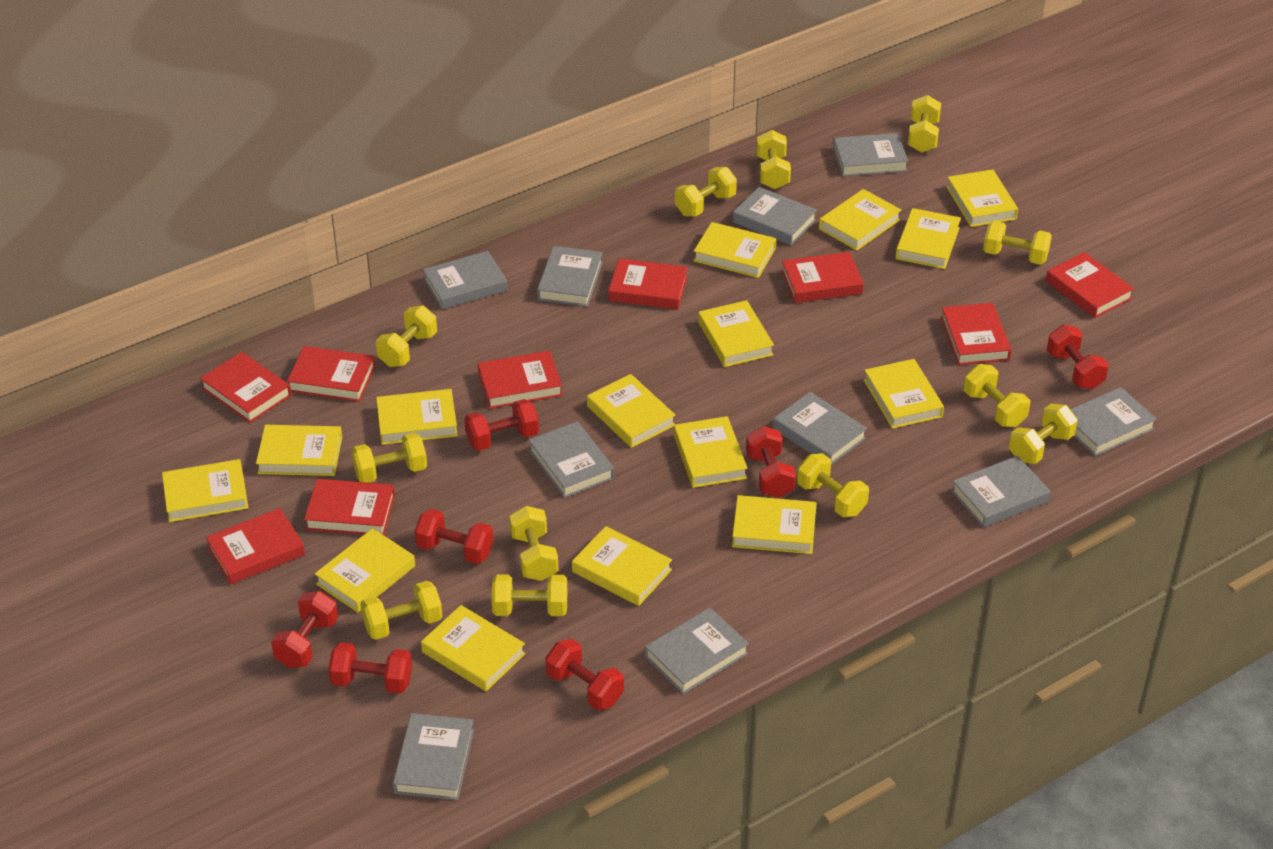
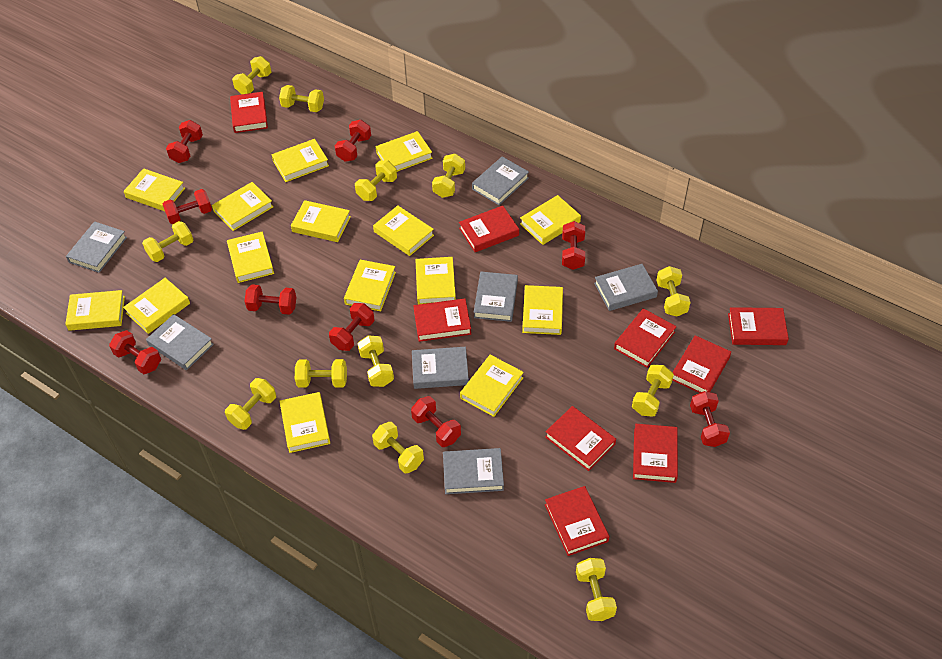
grey book: 10 -> 7
red dumbbell: 7 -> 9

